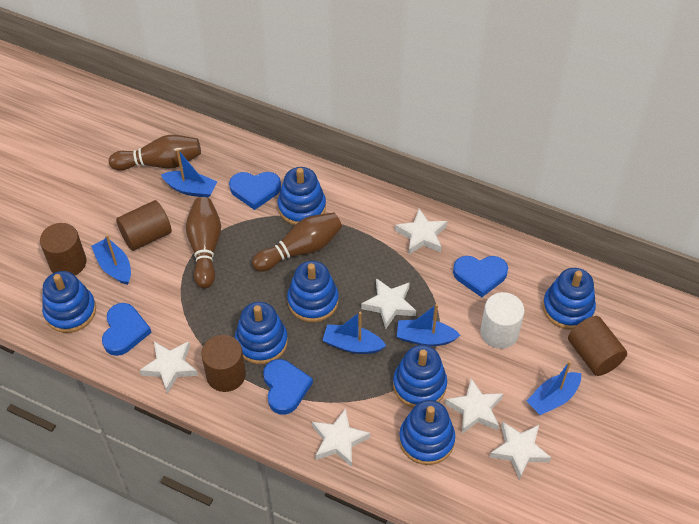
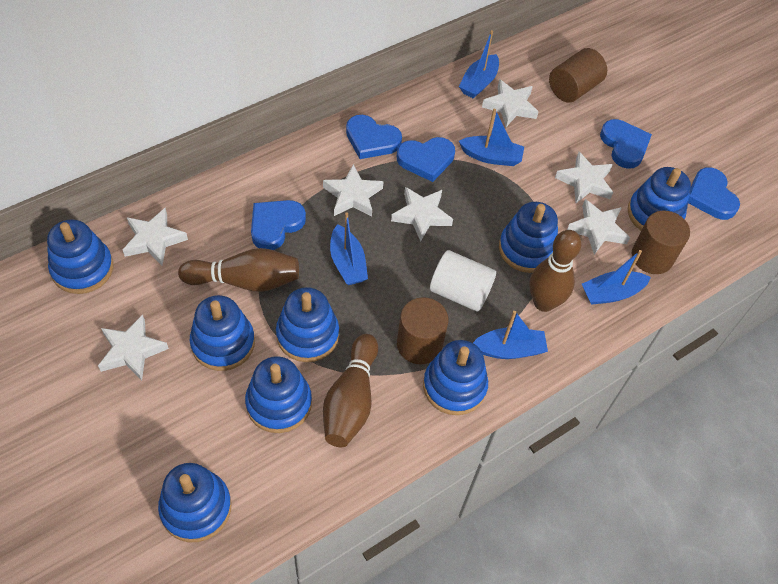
blue heart: 4 -> 5
blue stacking toy: 7 -> 8
brown cylinder: 4 -> 3
white star: 6 -> 7

